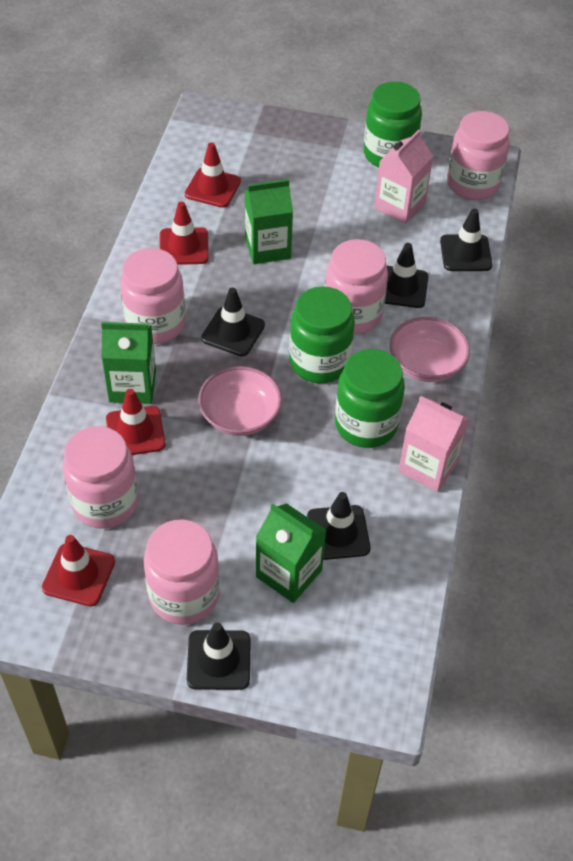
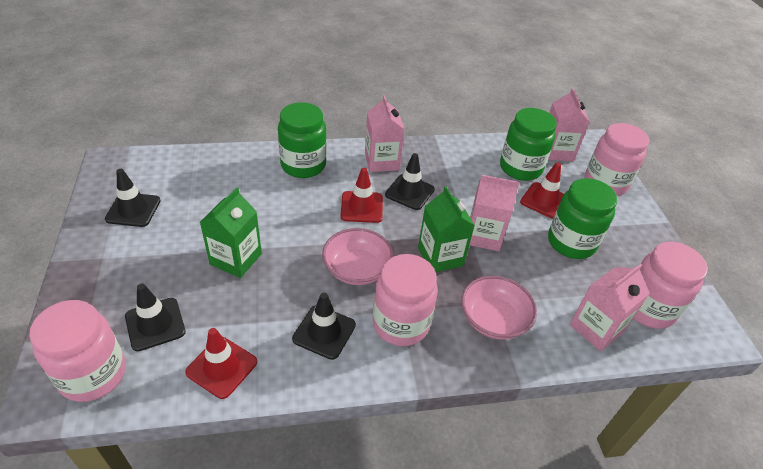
black traffic cone: 5 -> 4
green carton: 3 -> 2
pink carton: 2 -> 4
pink jar: 5 -> 4
red traffic cone: 4 -> 3

